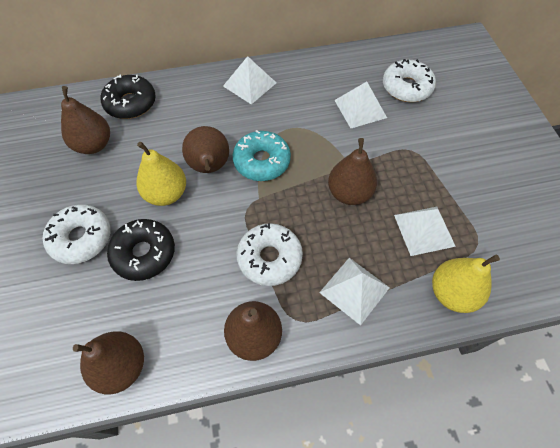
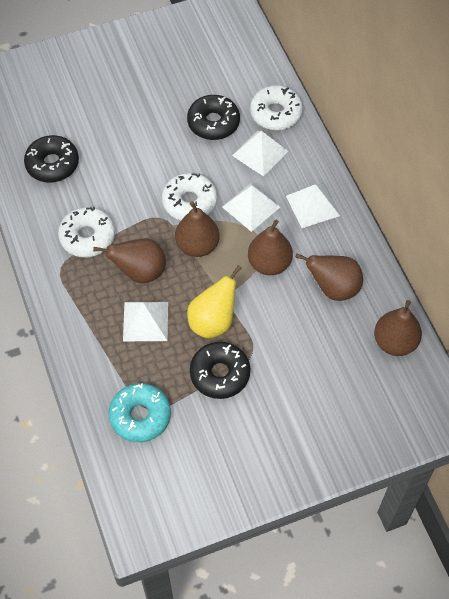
black donut: 2 -> 3
yellow pear: 2 -> 1

